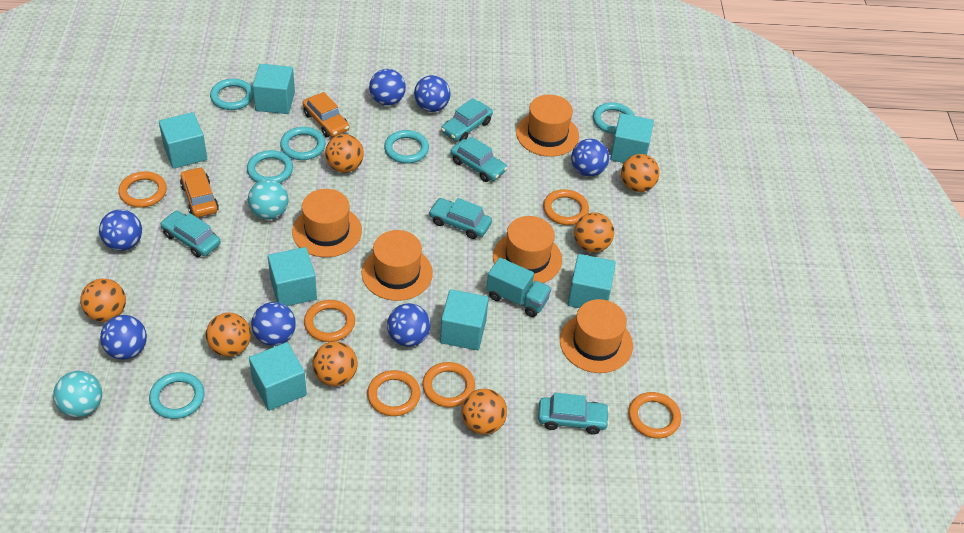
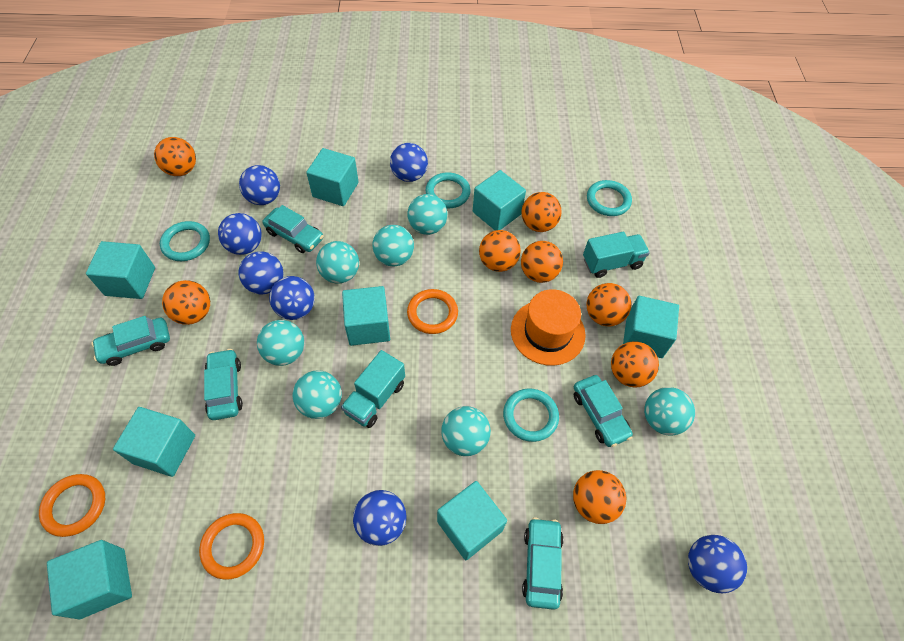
orange ball: 7 -> 8
orange car: 2 -> 0
orange hat: 5 -> 1
orange ring: 6 -> 3
turquoise ball: 2 -> 7
turquoise cube: 7 -> 8
turquoise ring: 6 -> 4
turquoise truck: 1 -> 2

